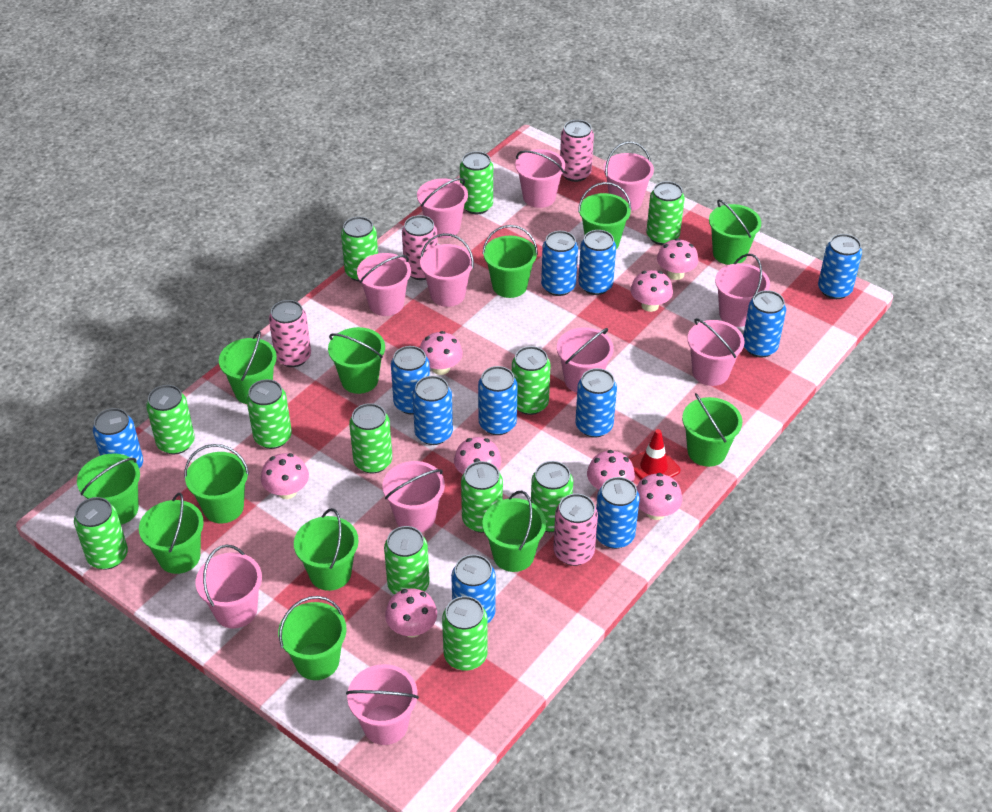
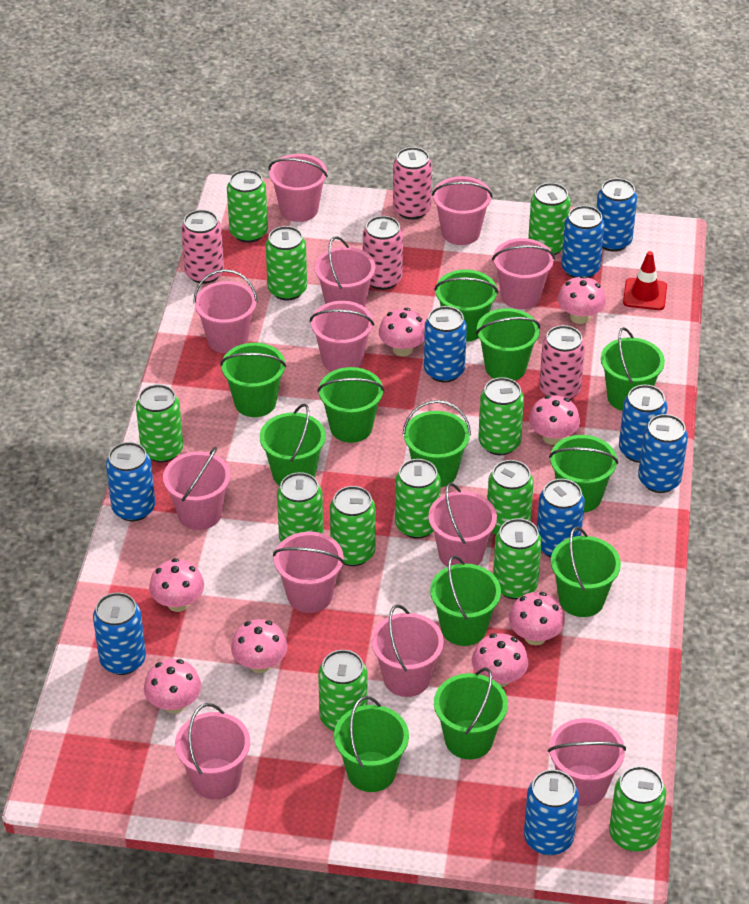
blue can: 11 -> 9
pink bucket: 11 -> 12

